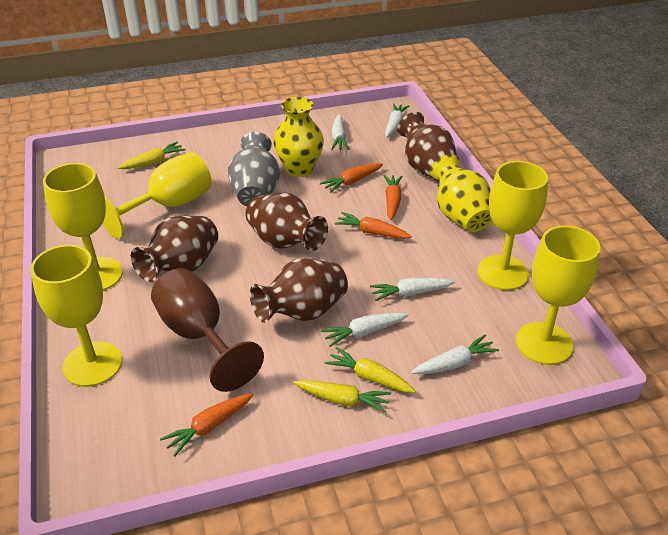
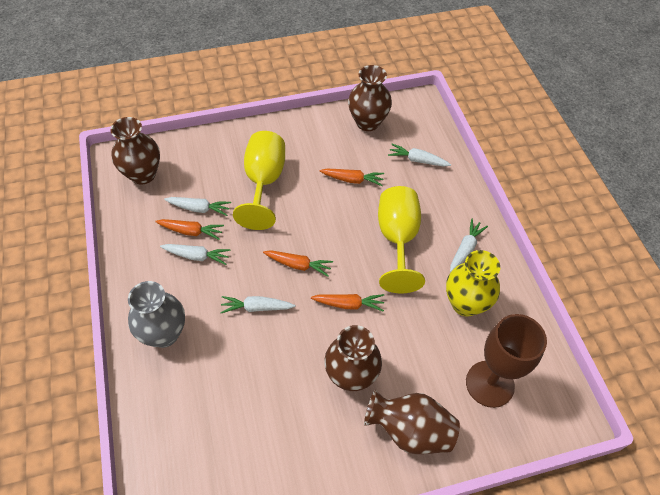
yellow carrot: 3 -> 0
yellow goblet: 5 -> 2
yellow vase: 2 -> 1

